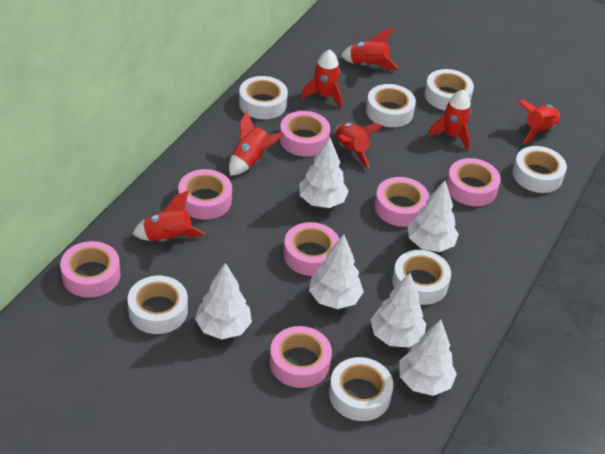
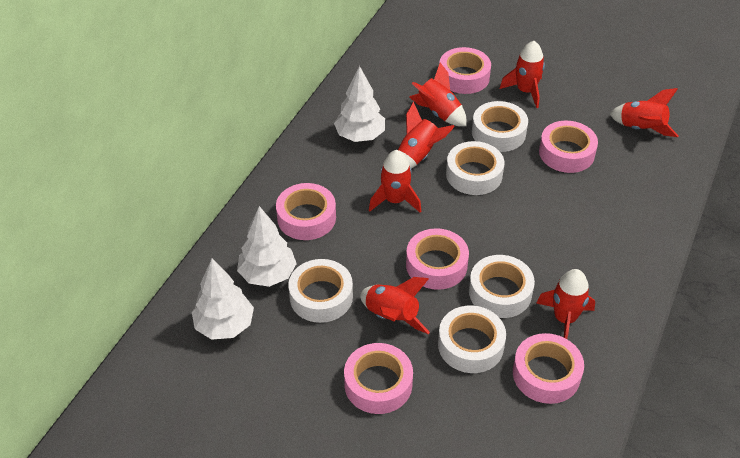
pink tape: 7 -> 6
white tape: 7 -> 5
white tree: 6 -> 3

